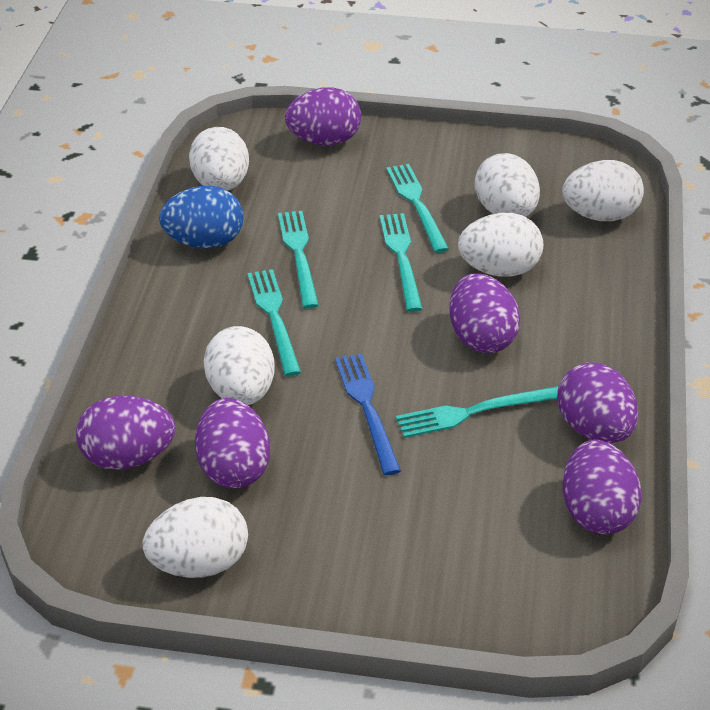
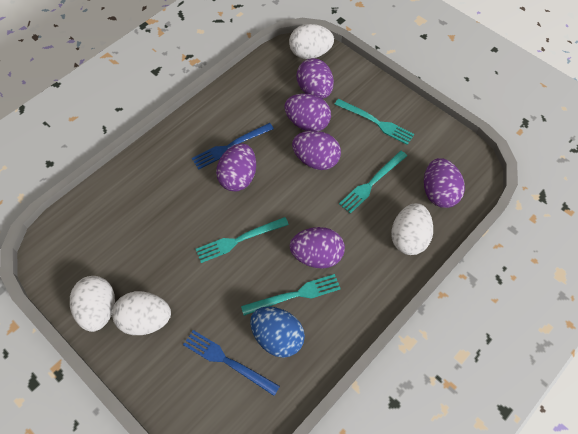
blue fork: 1 -> 2
turquoise fork: 5 -> 4
white egg: 6 -> 4

